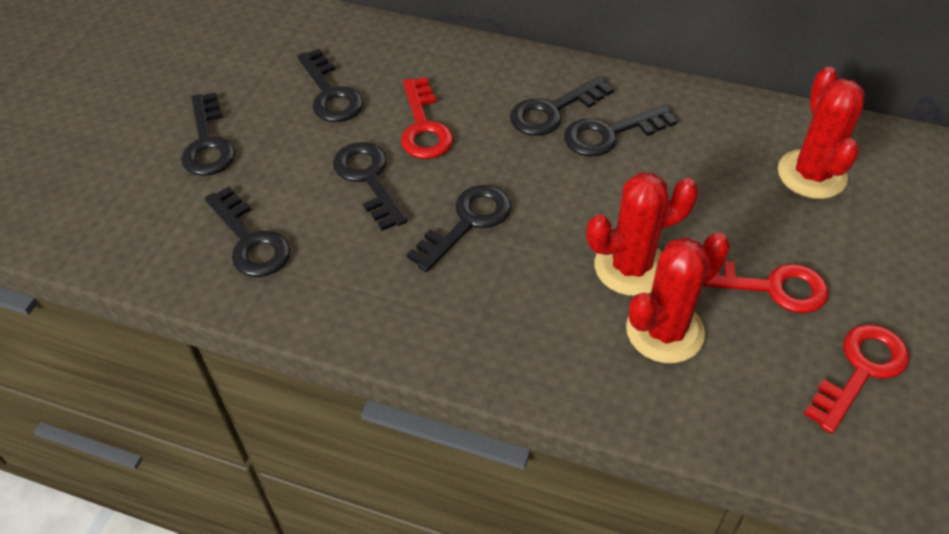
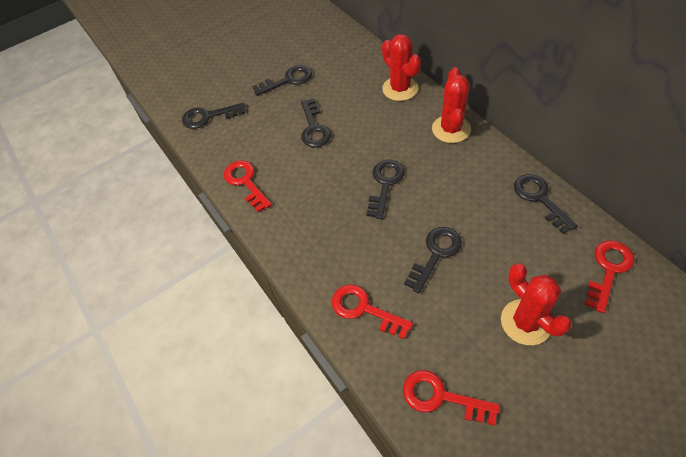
black key: 7 -> 6
red key: 3 -> 4

